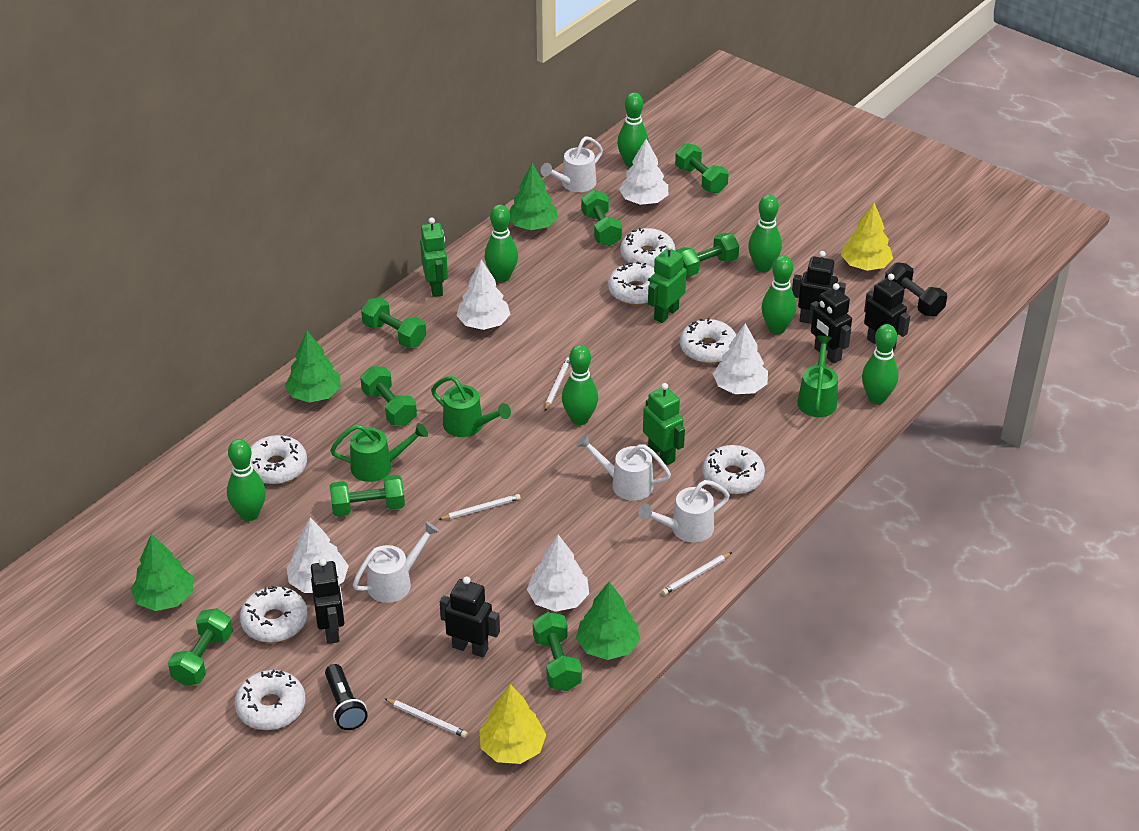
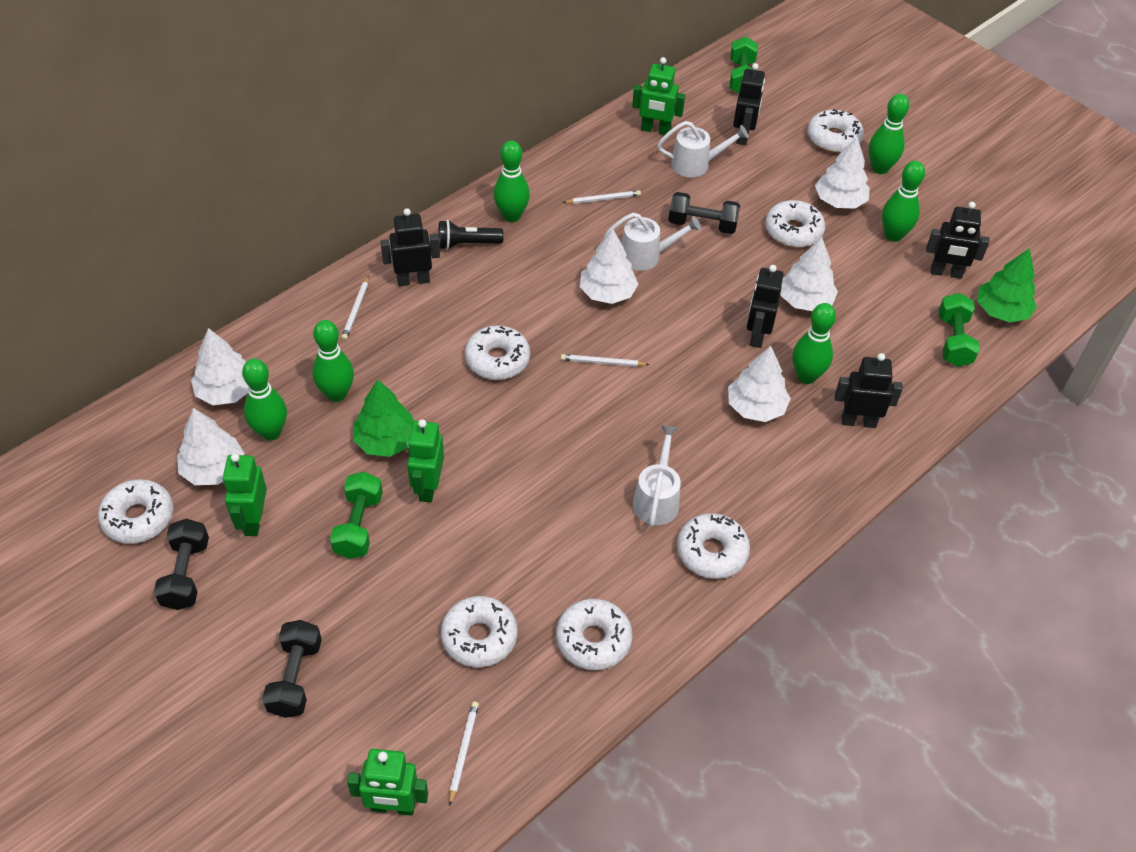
black dumbbell: 1 -> 3
green bowling pin: 7 -> 6
green dumbbell: 8 -> 3
green robot: 3 -> 4
green tree: 4 -> 2
green watering can: 3 -> 0
white tree: 5 -> 6
white watering can: 4 -> 3
yellow tree: 2 -> 0

